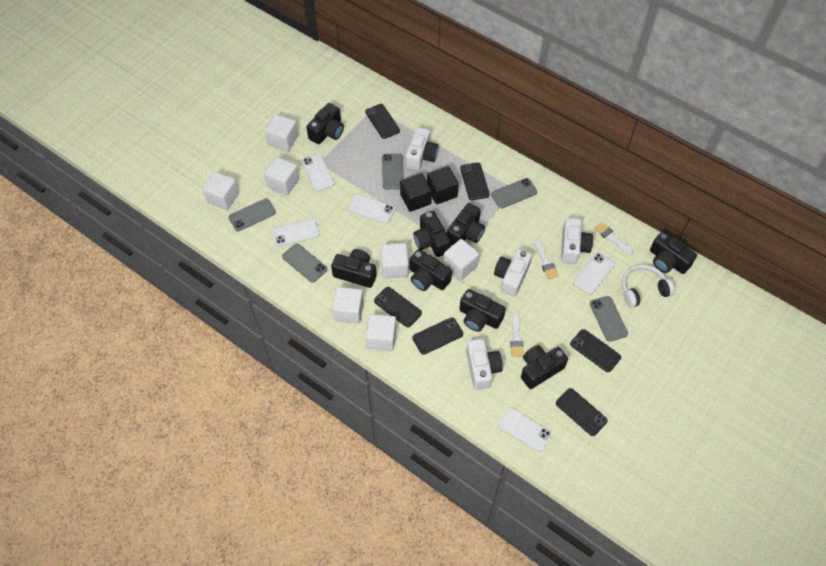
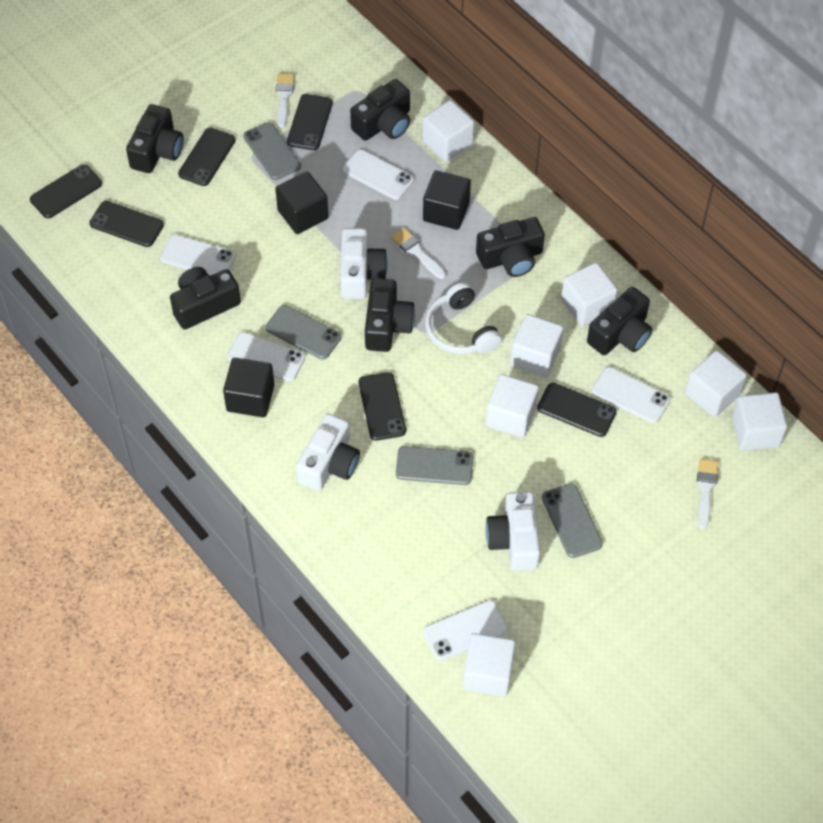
black camera: 8 -> 6
black cube: 2 -> 3
grey phone: 5 -> 4
white camera: 4 -> 3

